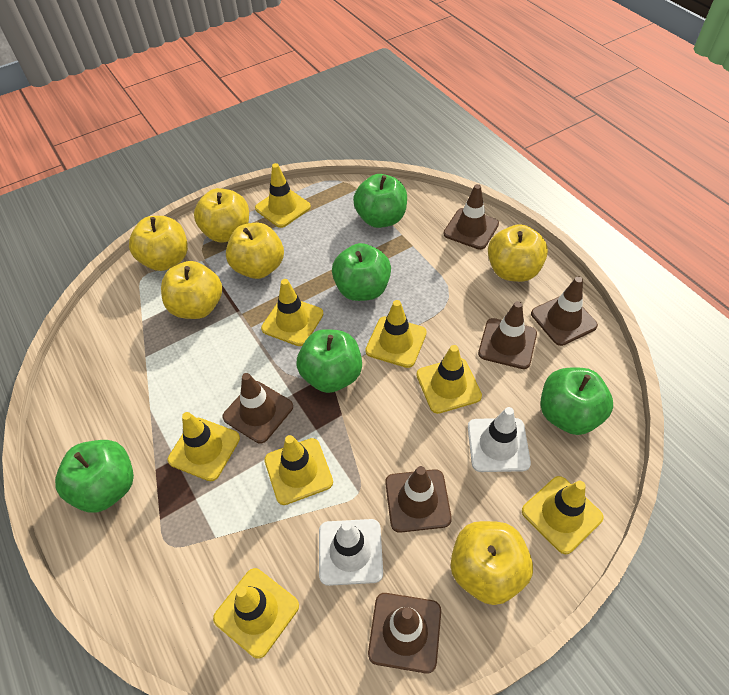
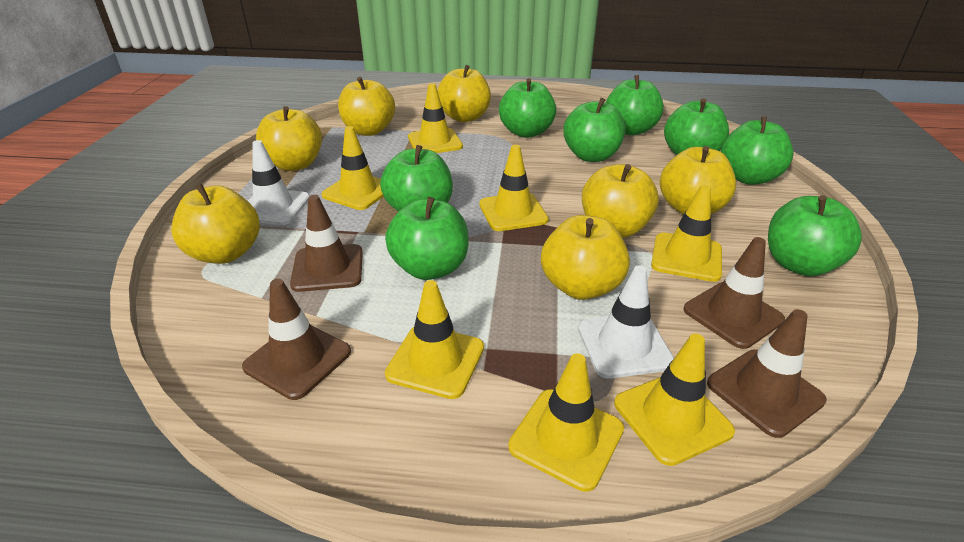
brown traffic cone: 6 -> 4
green apple: 5 -> 8
yellow apple: 6 -> 7
yellow traffic cone: 8 -> 7

